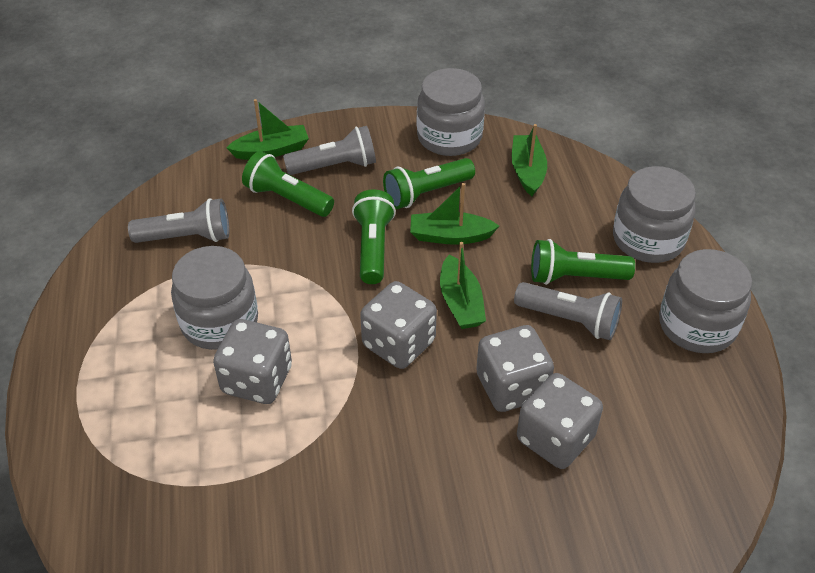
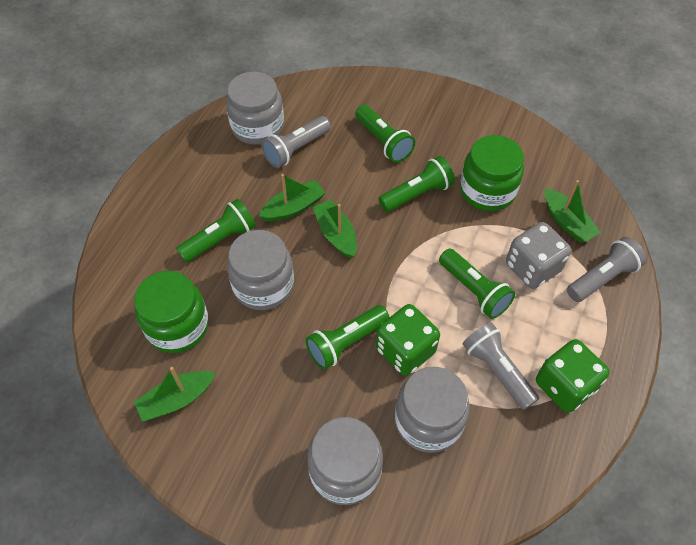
green dice: 0 -> 2
green flashlight: 4 -> 5
green jar: 0 -> 2
grey dice: 4 -> 1

